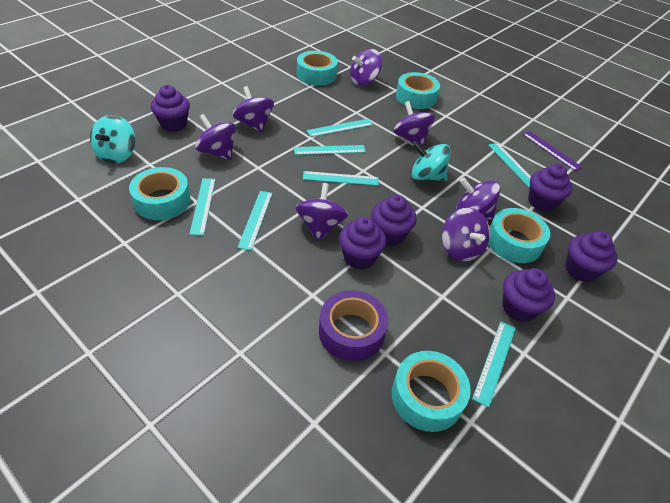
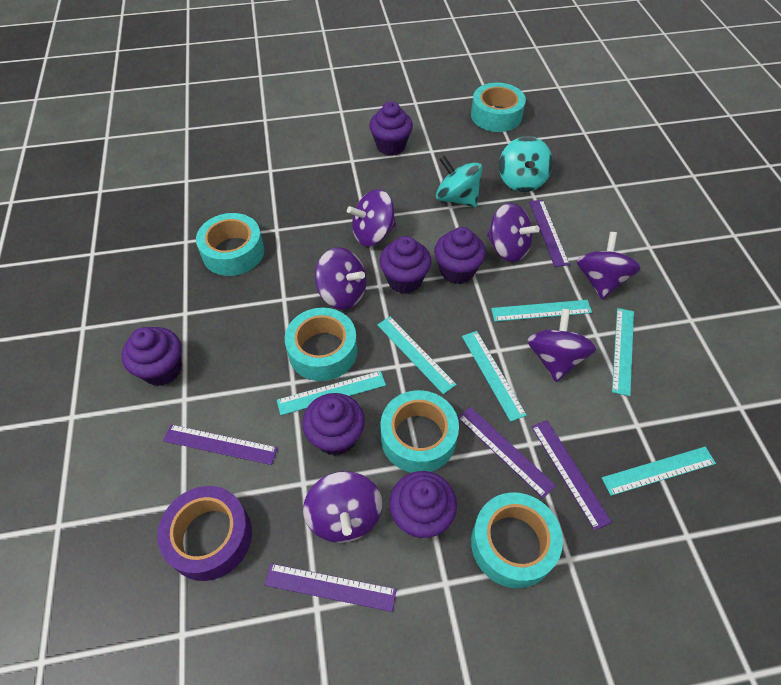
purple ruler: 1 -> 5
purple spinning top: 7 -> 6
turquoise ruler: 7 -> 6

